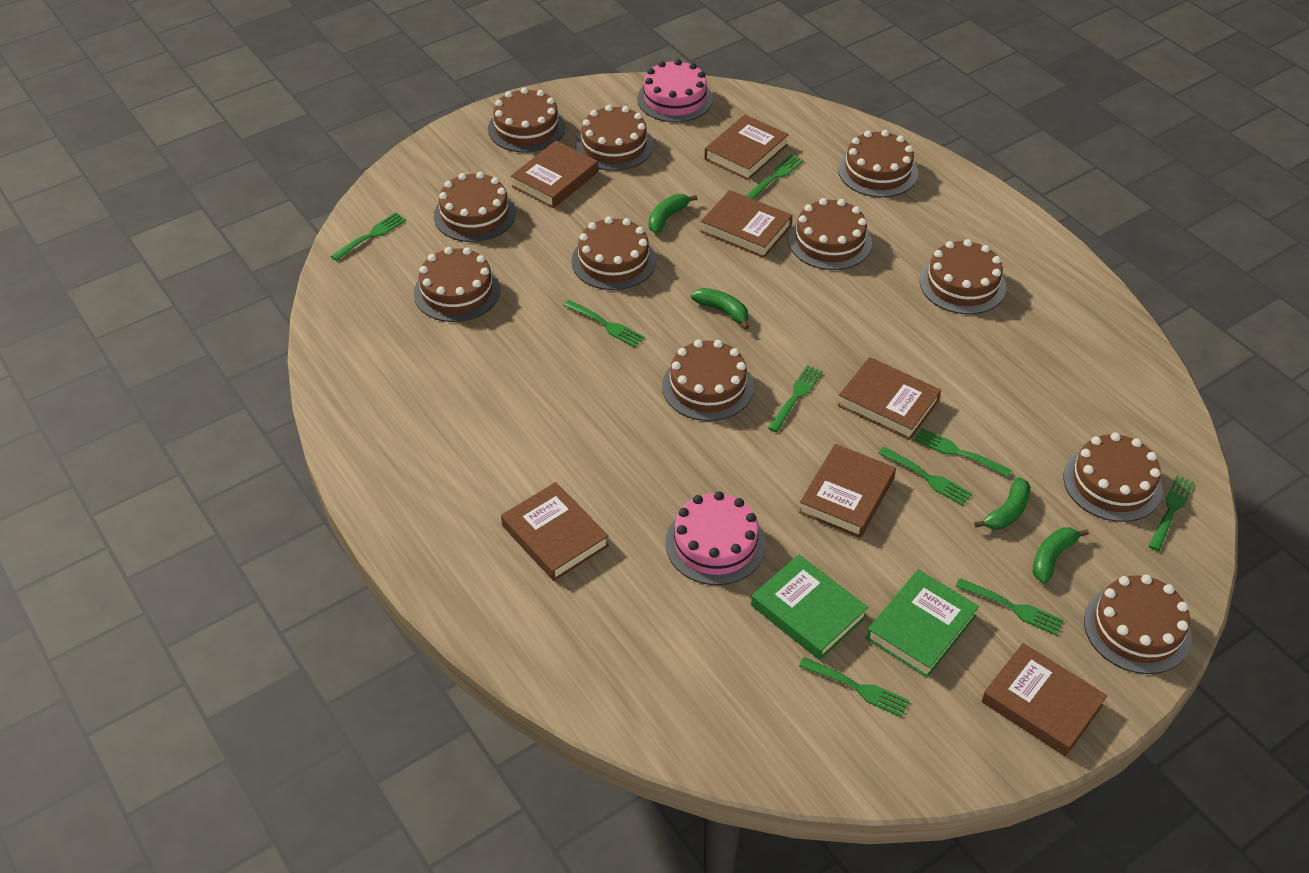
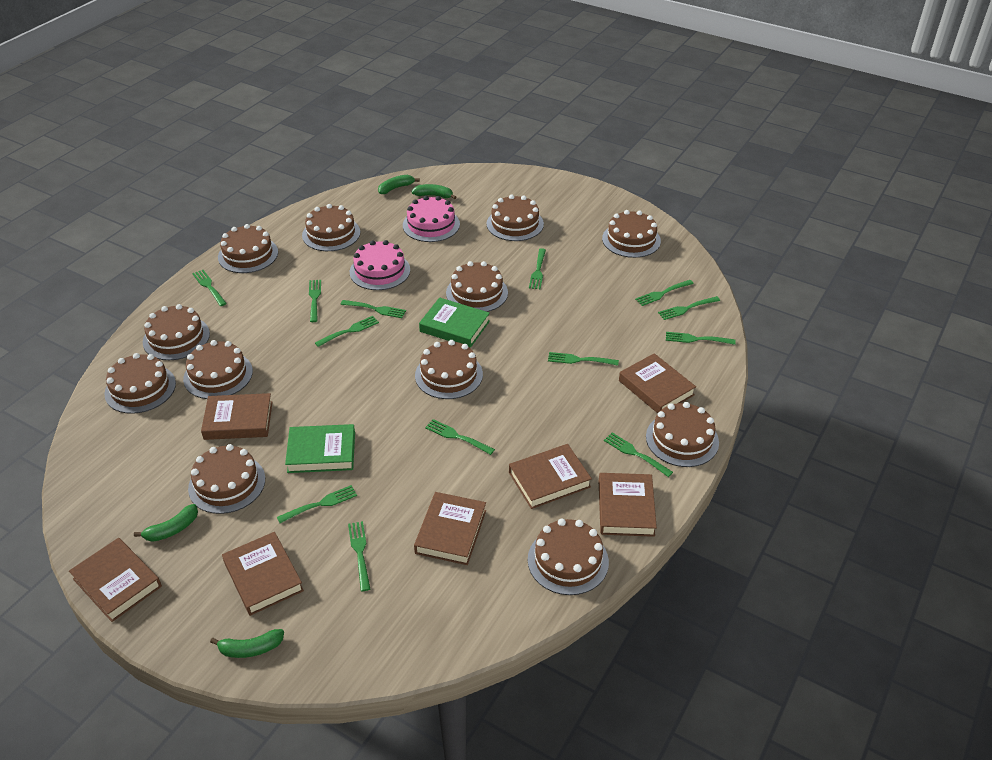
brown cake: 11 -> 12
green fork: 9 -> 13

